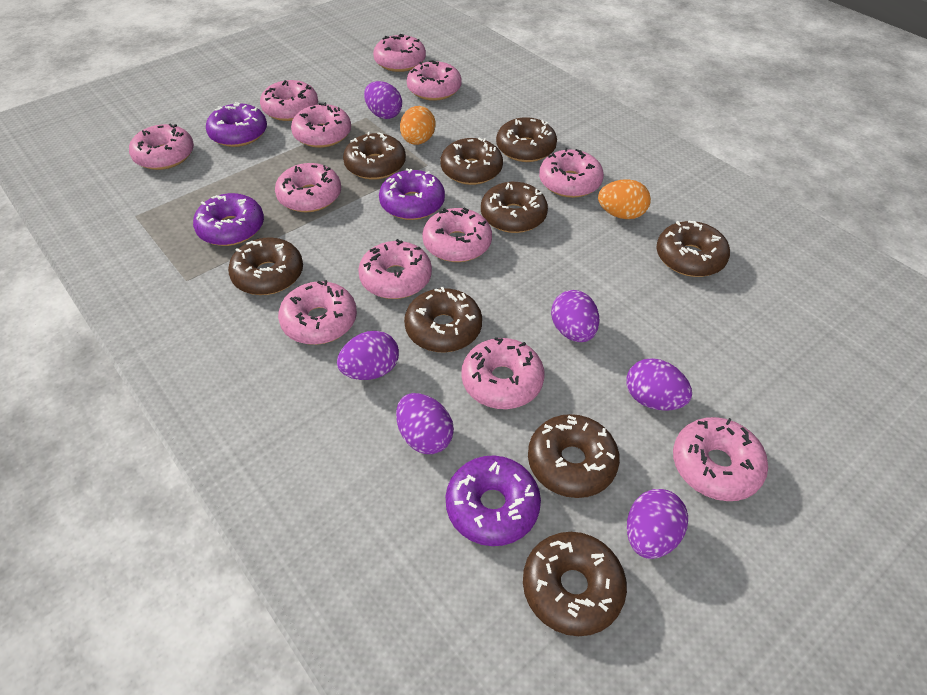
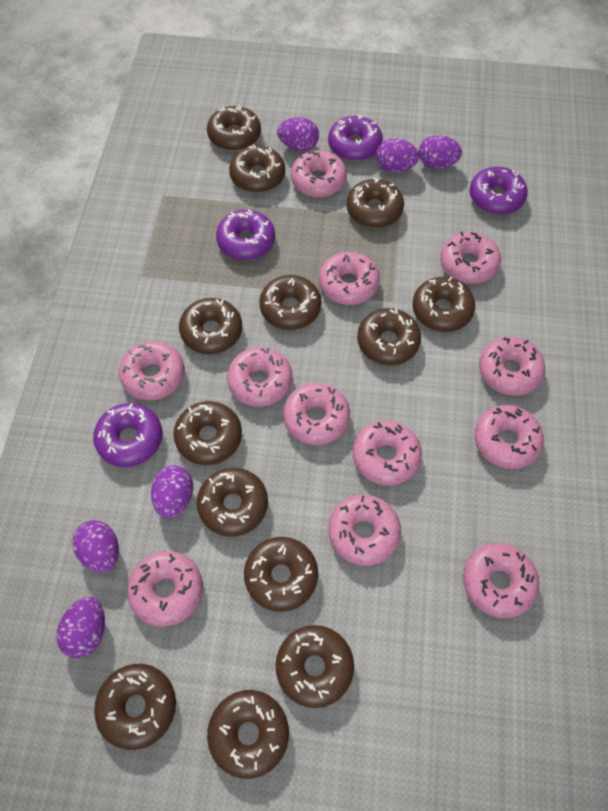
brown donut: 9 -> 13
orange egg: 2 -> 0

